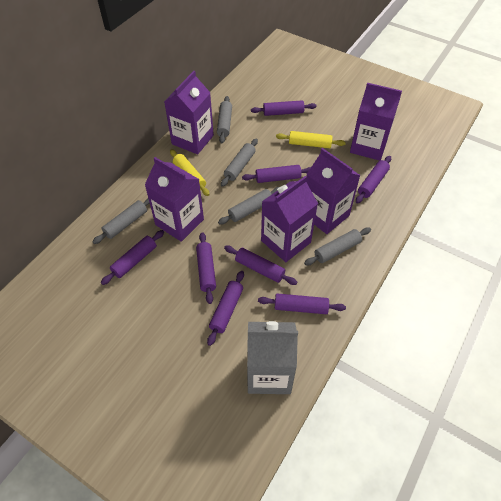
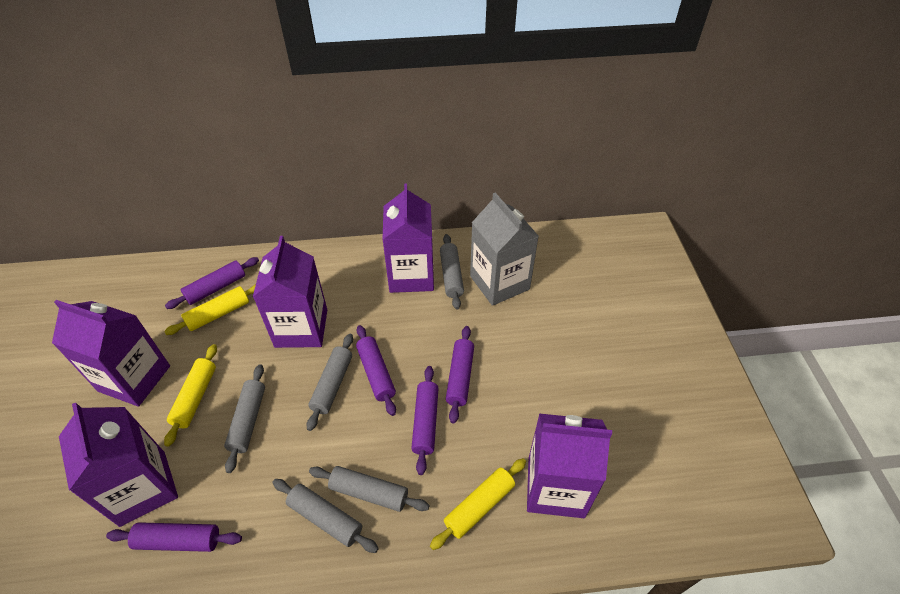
purple rolling pin: 8 -> 5
yellow rolling pin: 2 -> 3

